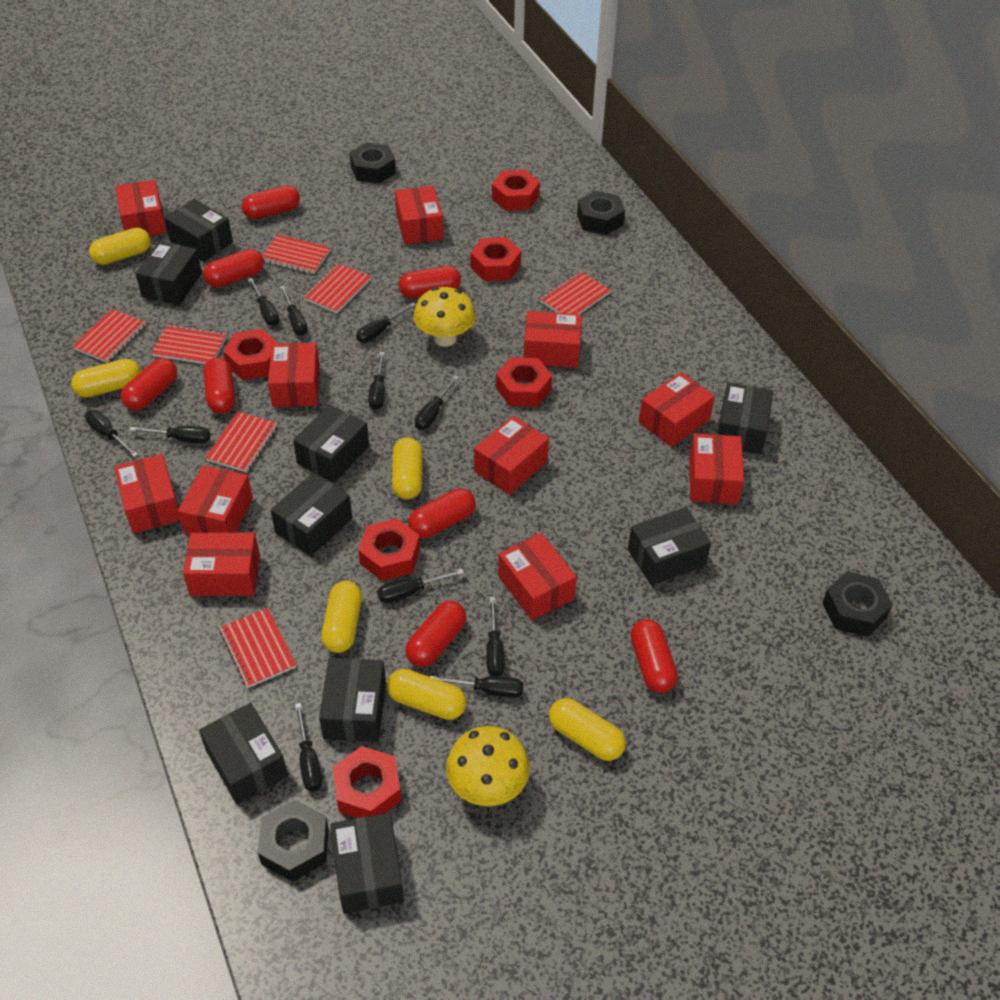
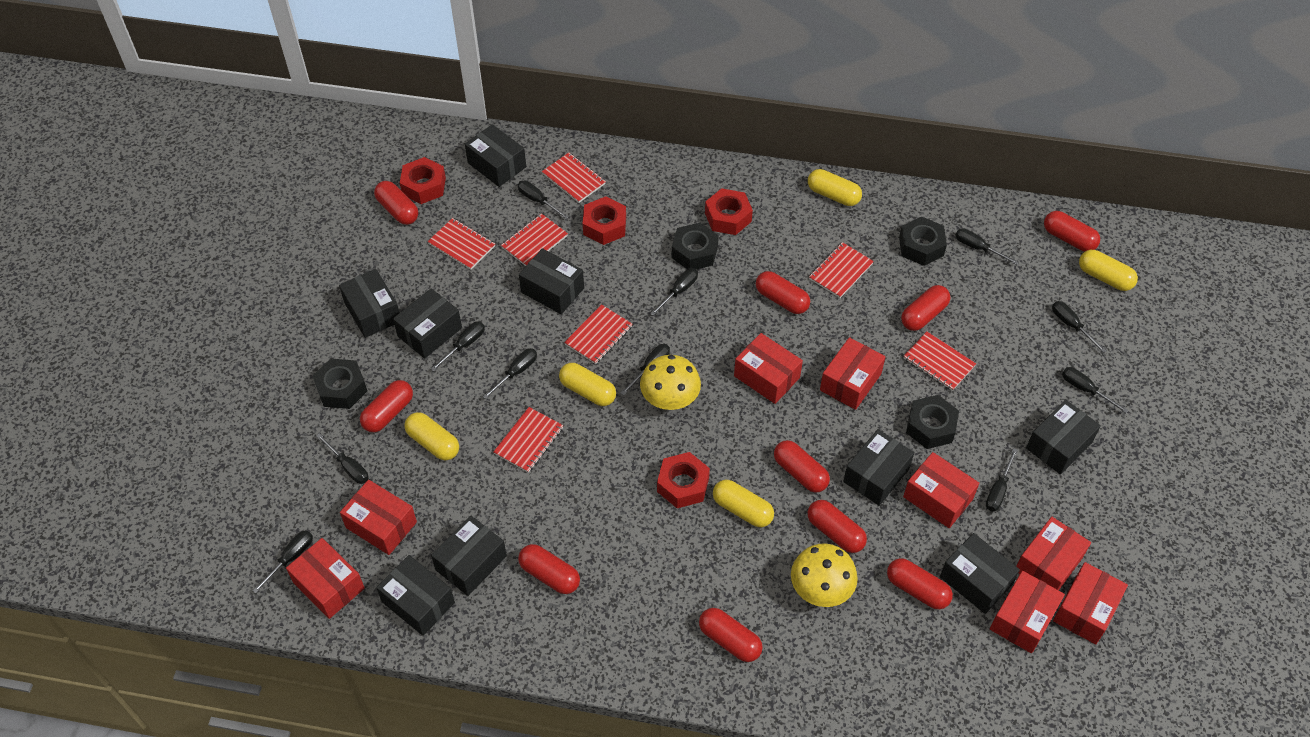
red box: 11 -> 8
red capsule: 8 -> 10
red nut: 6 -> 4
yellow capsule: 6 -> 5

